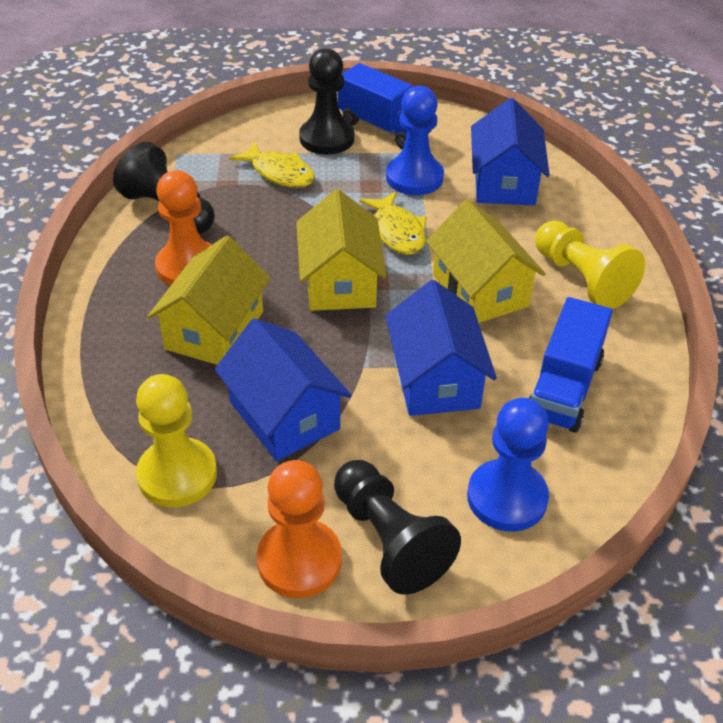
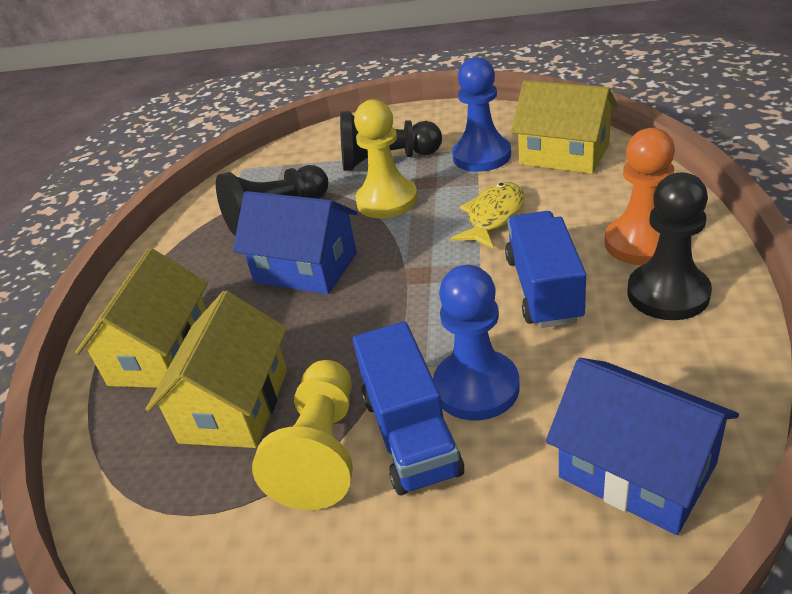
blue house: 3 -> 2
orange pawn: 2 -> 1
yellow fish: 2 -> 1

